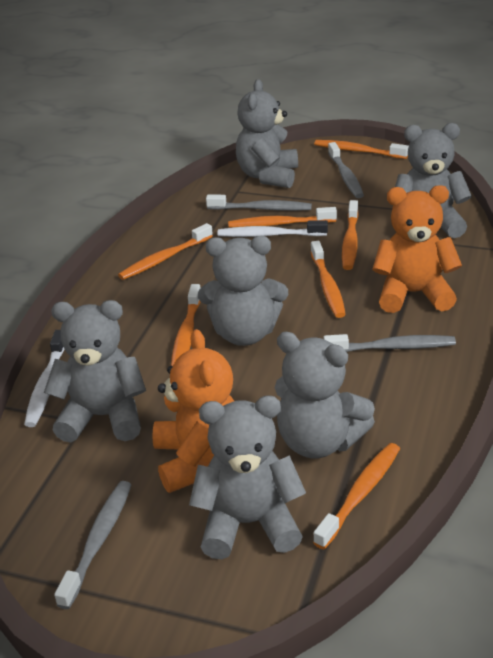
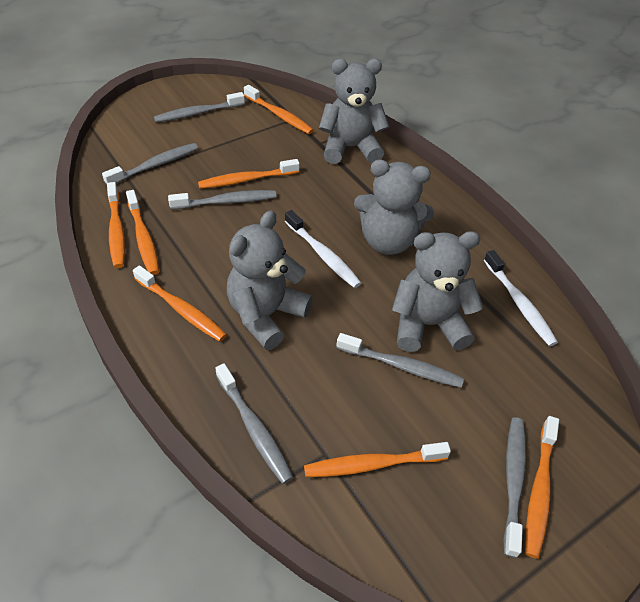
grey teddy bear: 6 -> 4
grey toothbrush: 4 -> 6
orange teddy bear: 2 -> 0

